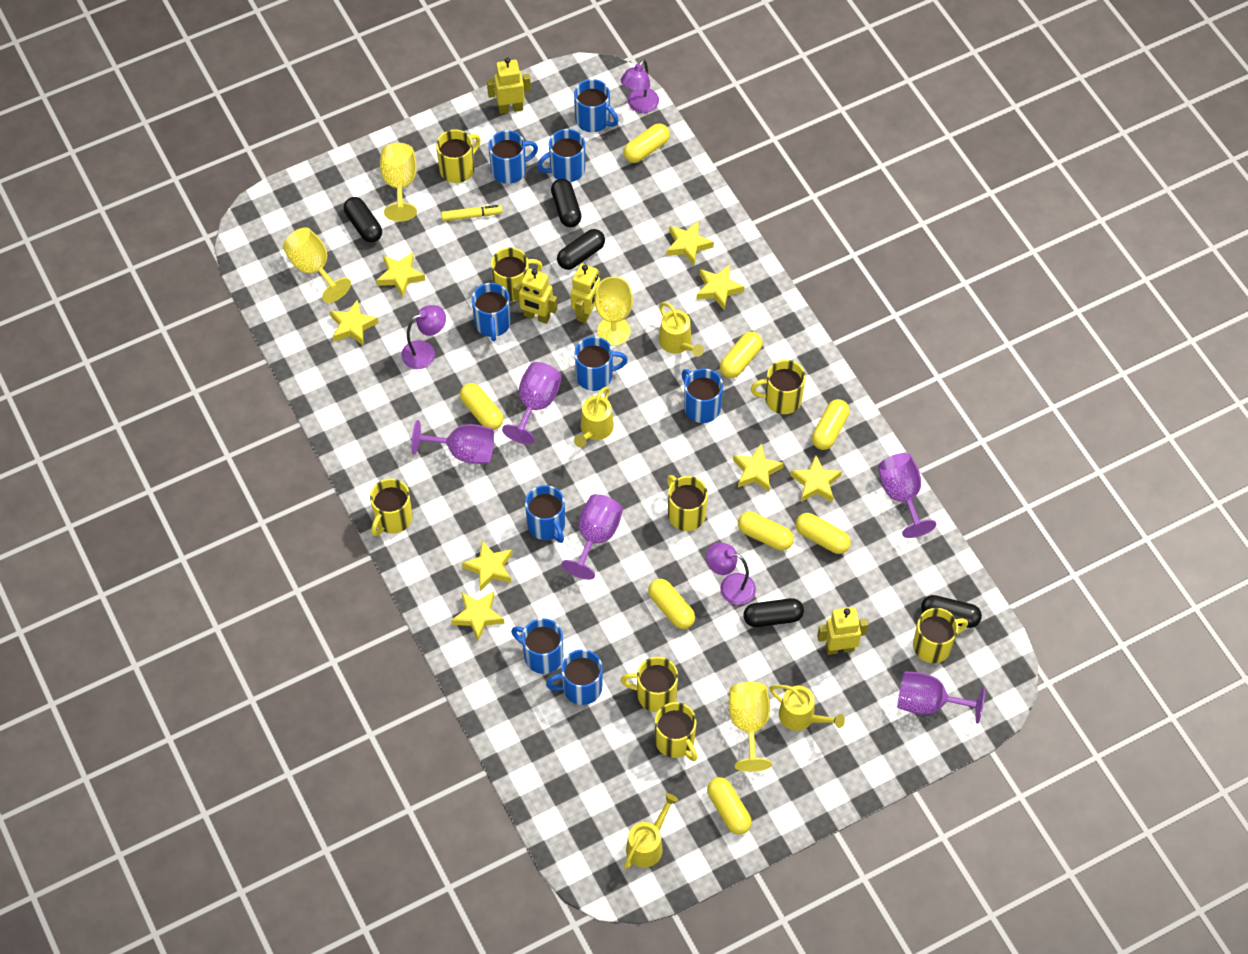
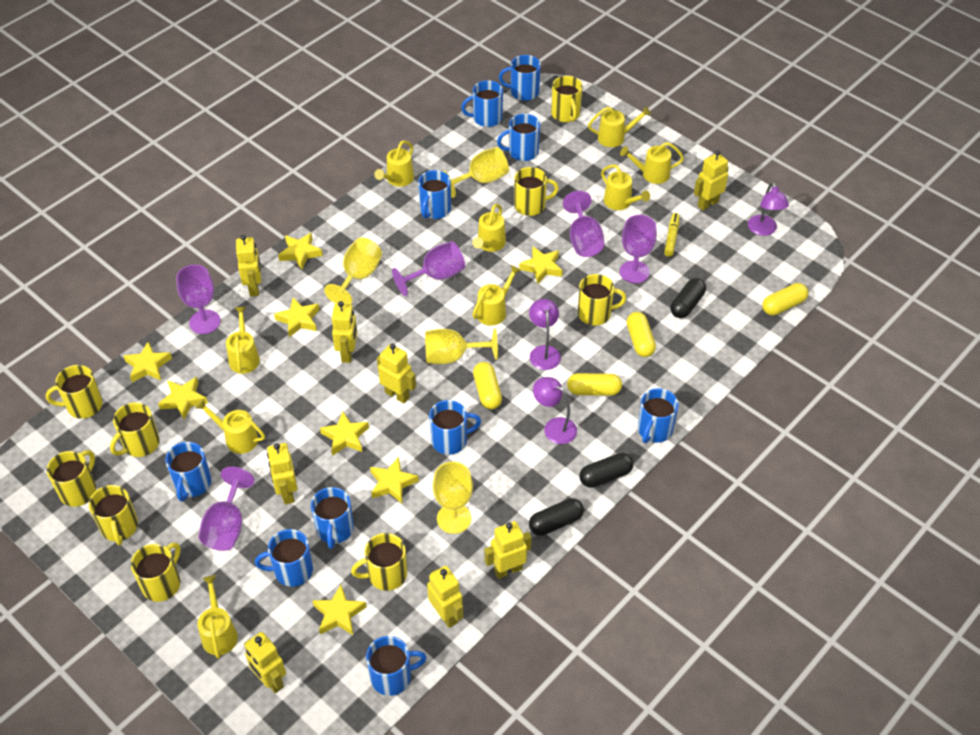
black capsule: 5 -> 3
blue mug: 9 -> 10
yellow capsule: 8 -> 4
yellow mug: 8 -> 9
yellow robot: 4 -> 8
yellow watering can: 4 -> 9

